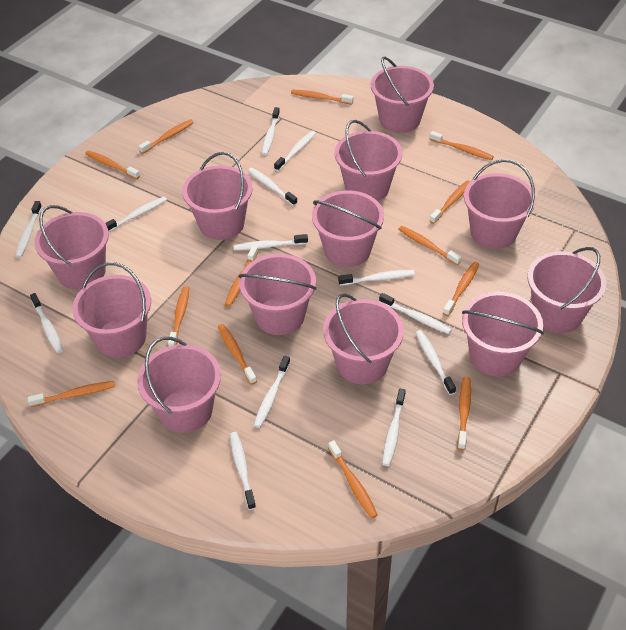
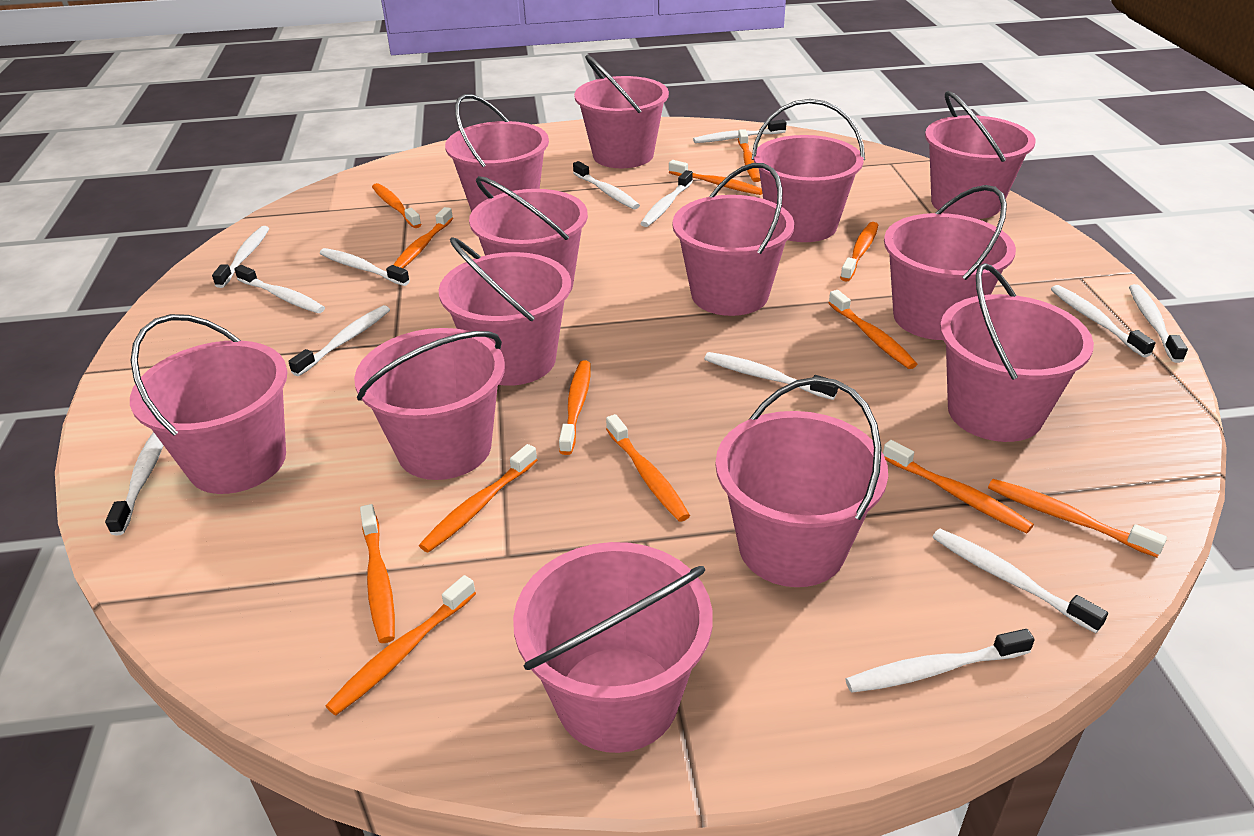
pink bucket: 12 -> 13

